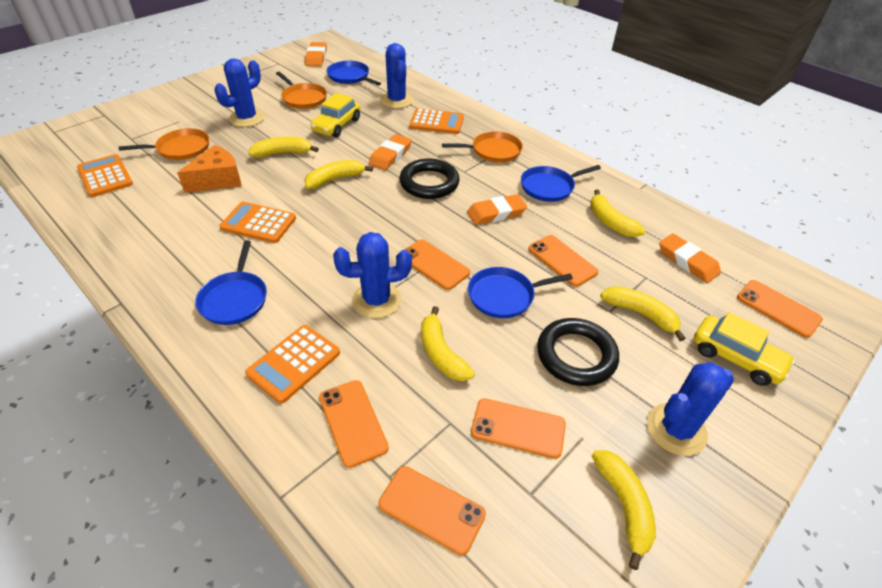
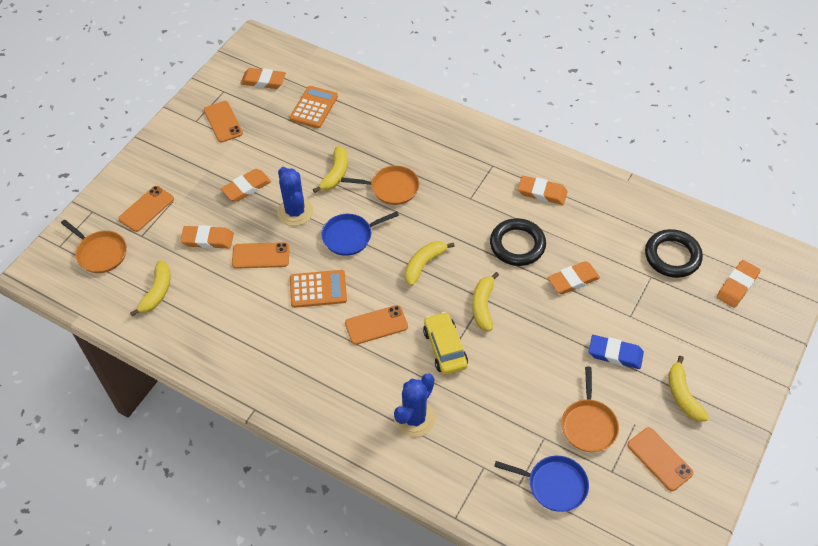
blue cactus: 4 -> 2
blue eraser: 0 -> 1
blue pan: 4 -> 2
orange calculator: 4 -> 2
orange cheese: 1 -> 0
orange eraser: 4 -> 6
orange phone: 6 -> 5
yellow banana: 6 -> 5
yellow car: 2 -> 1

